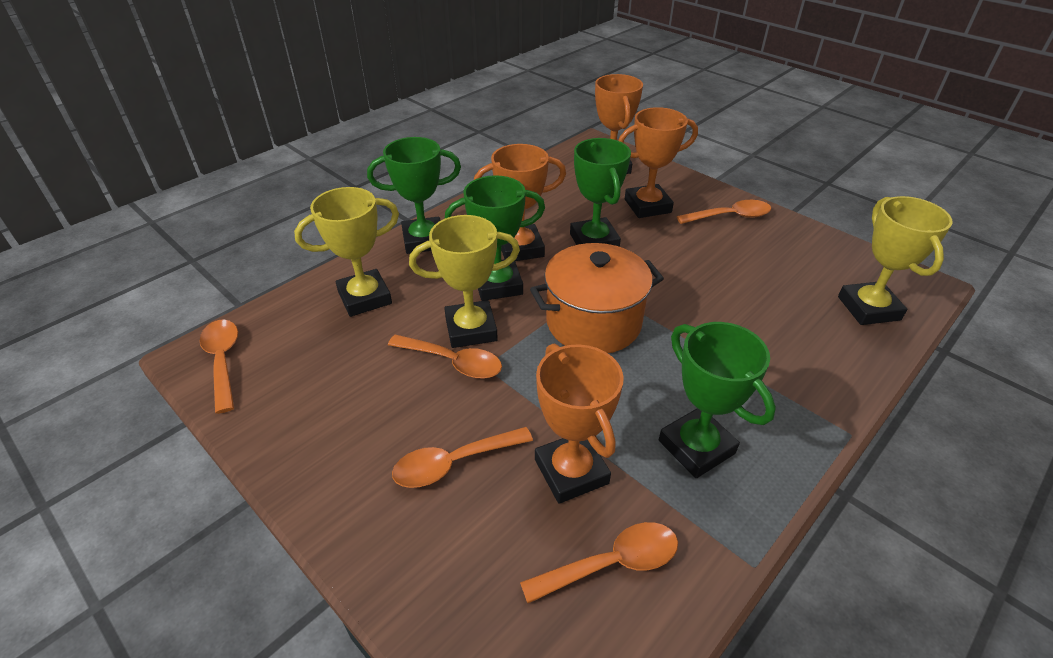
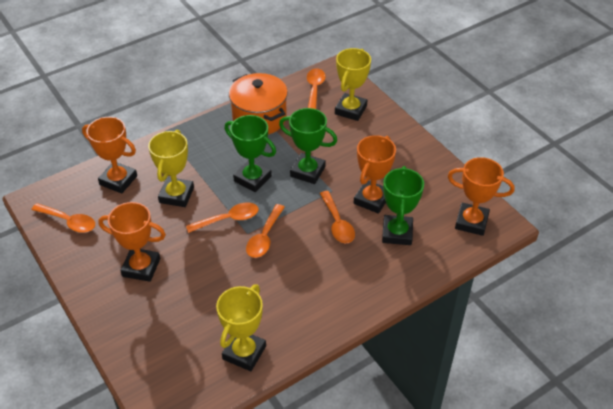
green trophy: 4 -> 3

